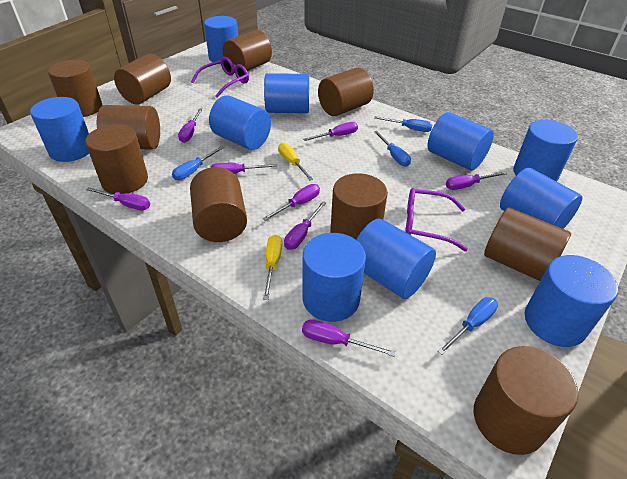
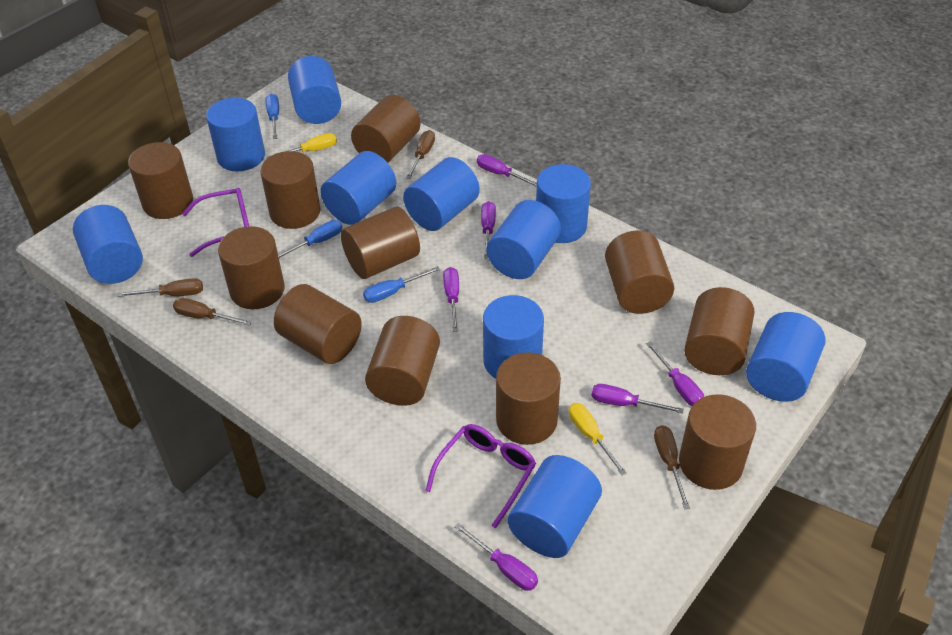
blue screwdriver: 4 -> 3
brown cylinder: 10 -> 11
brown screwdriver: 0 -> 4
purple screwdriver: 8 -> 6

